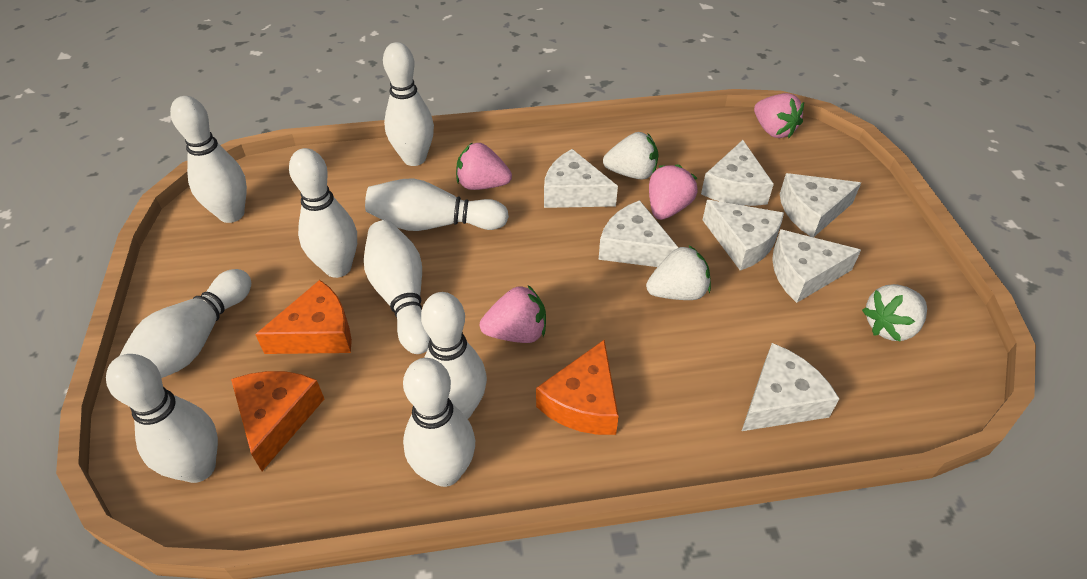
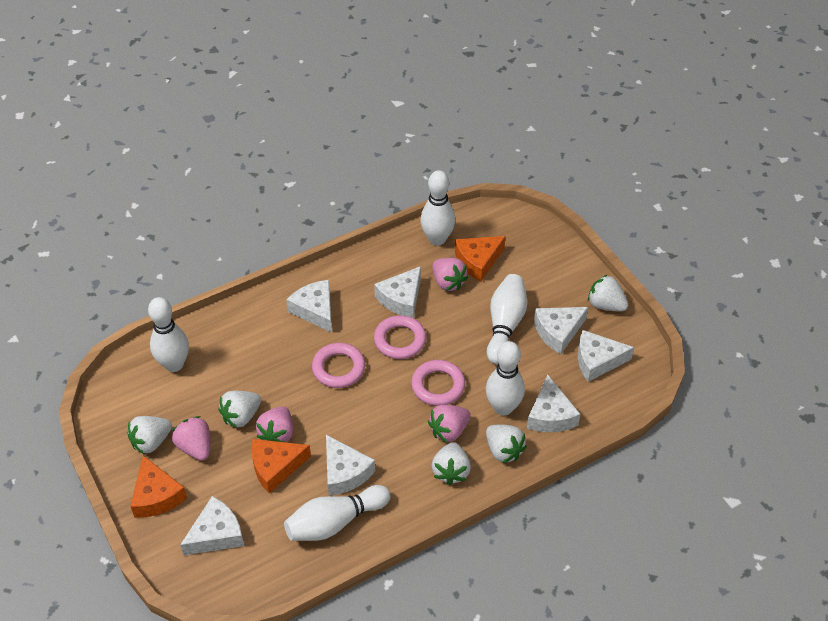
pink ring: 0 -> 3
white bowling pin: 9 -> 5
white strawberry: 3 -> 5

